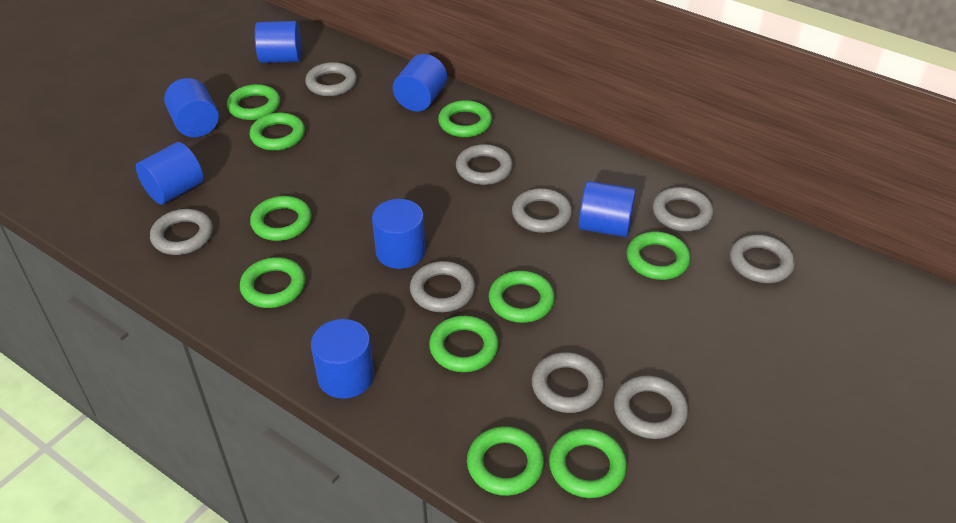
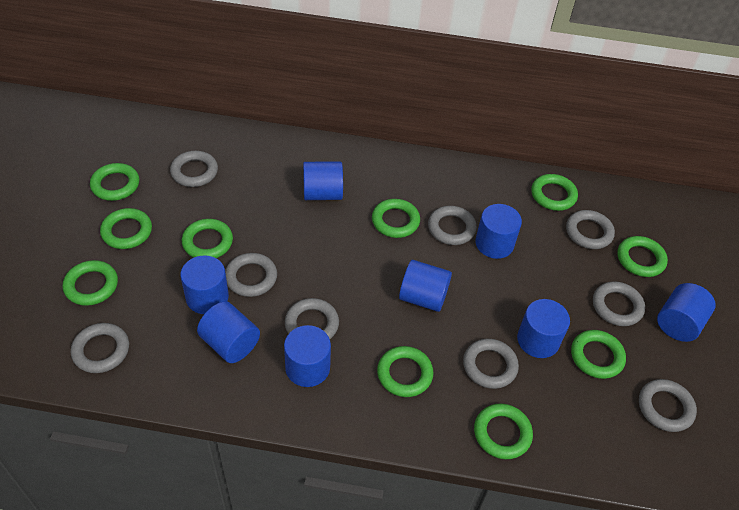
blue cylinder: 7 -> 8

